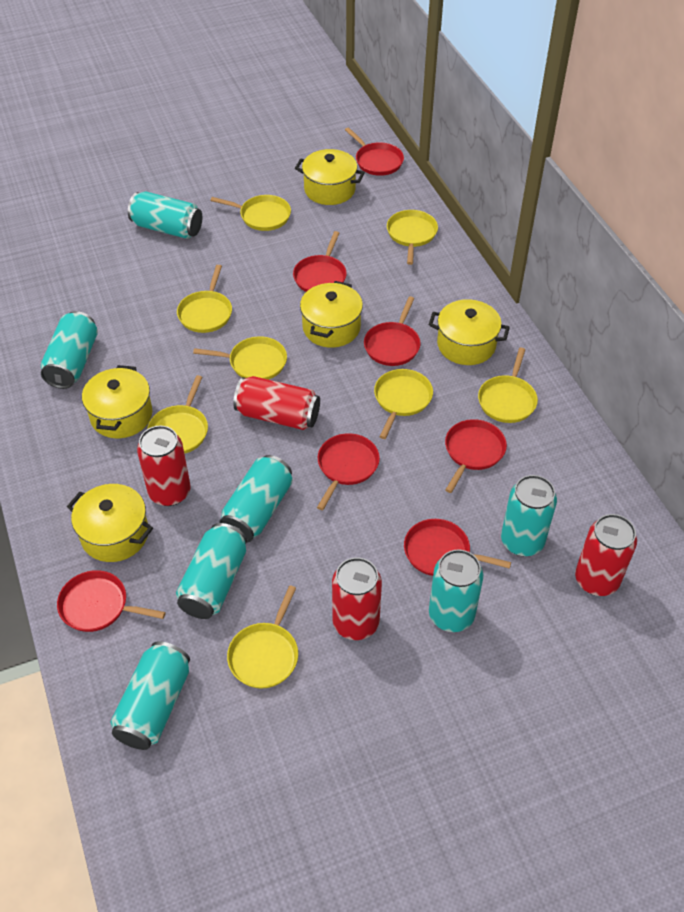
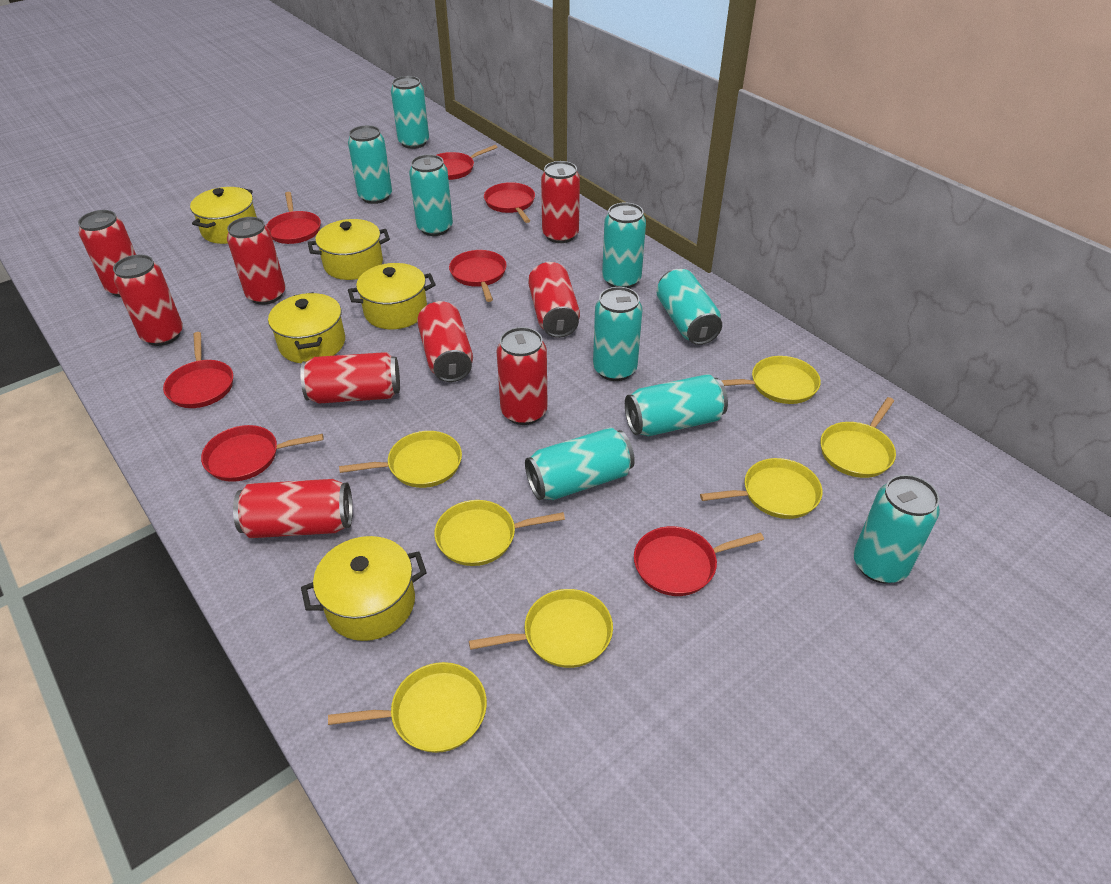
red can: 4 -> 9
turquoise can: 7 -> 9
yellow pan: 8 -> 7

